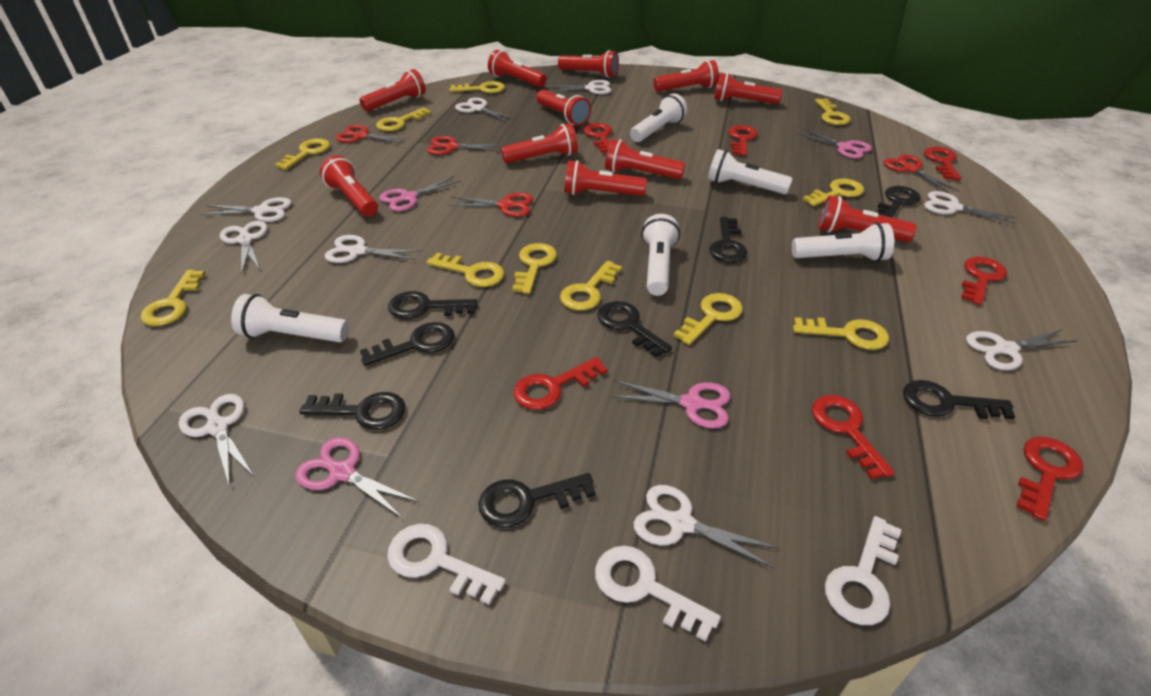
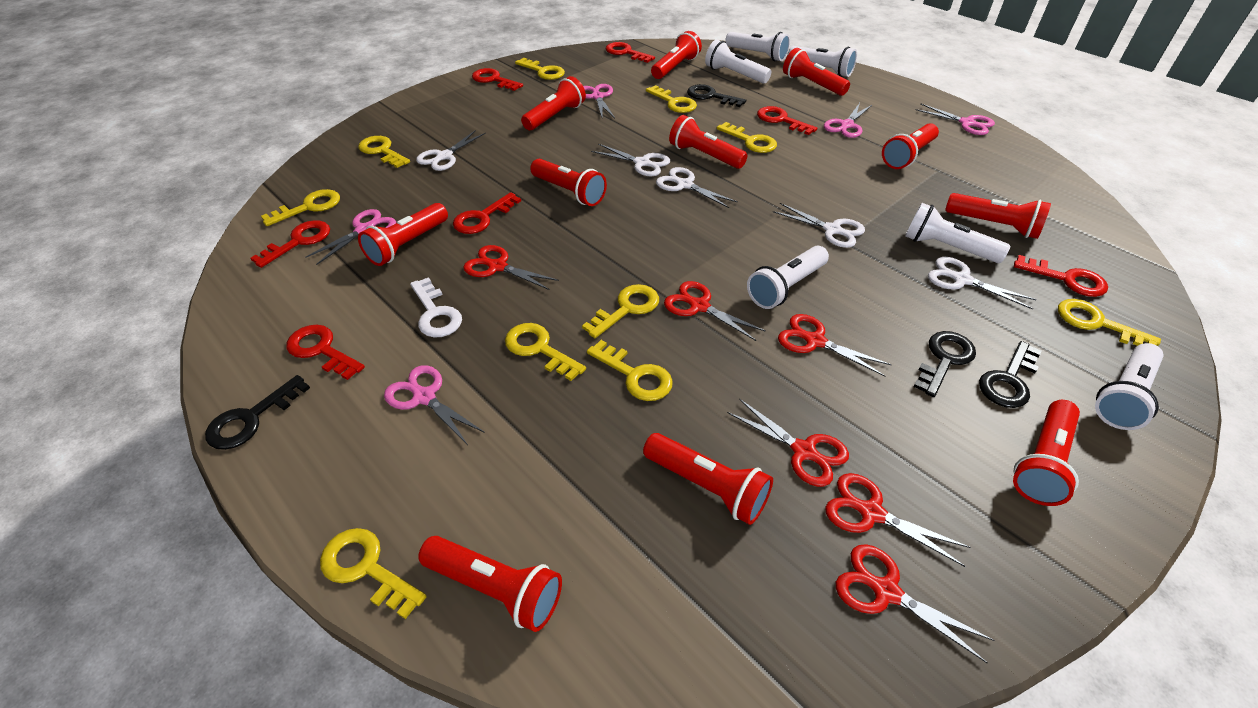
black key: 8 -> 4
pink scissors: 4 -> 5
red scissors: 4 -> 6
white flashlight: 5 -> 6
white key: 3 -> 1
white scissors: 9 -> 5
yellow key: 11 -> 10

